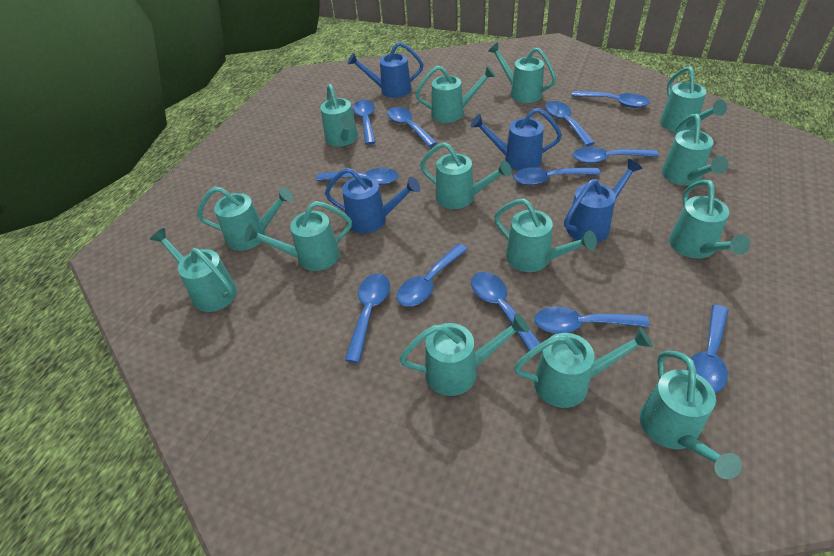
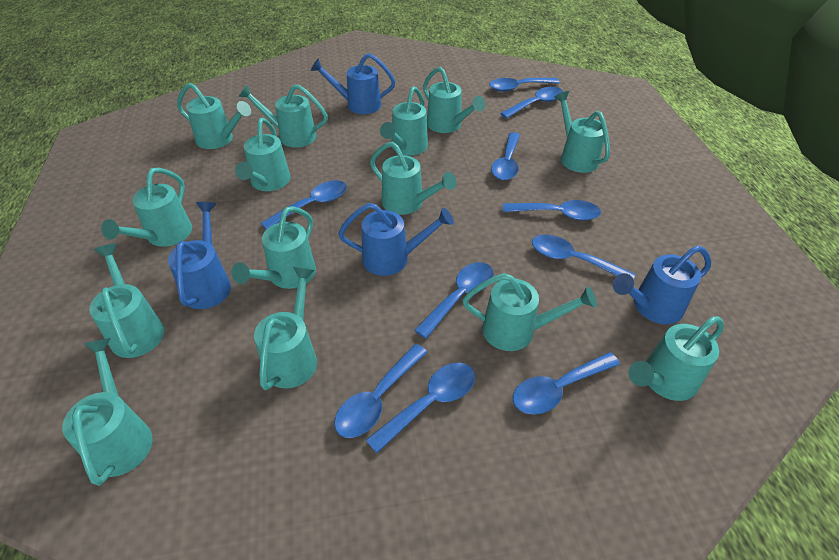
blue spoon: 12 -> 10

